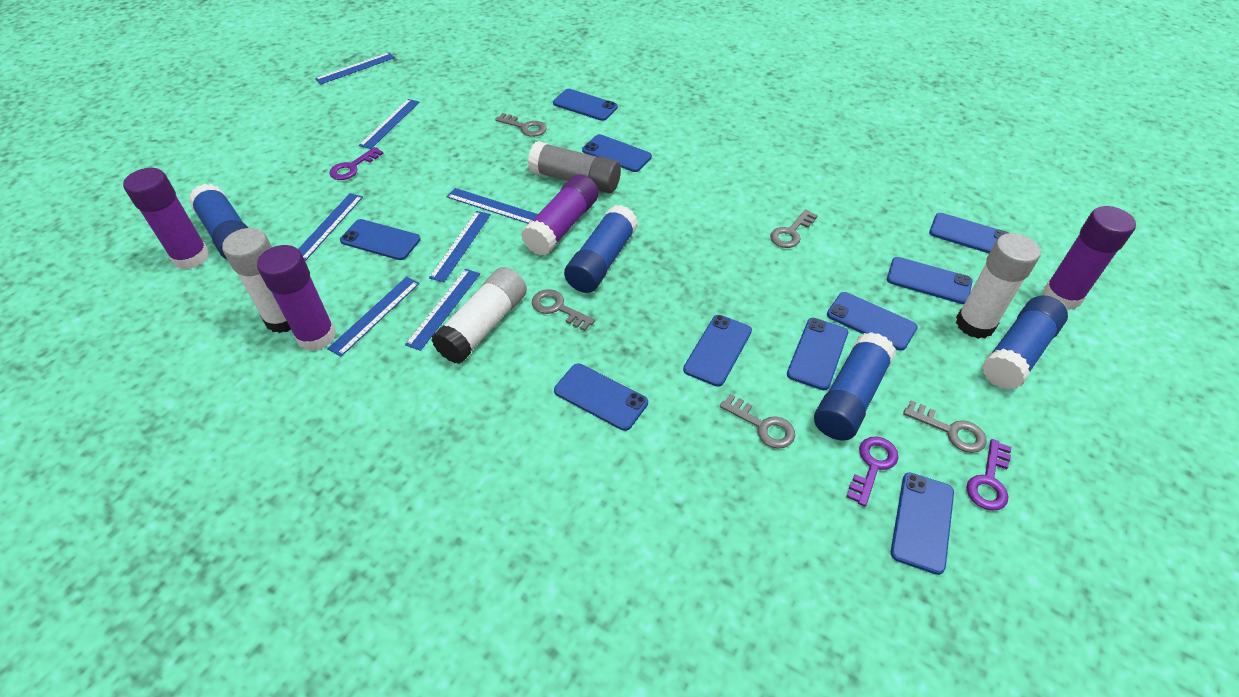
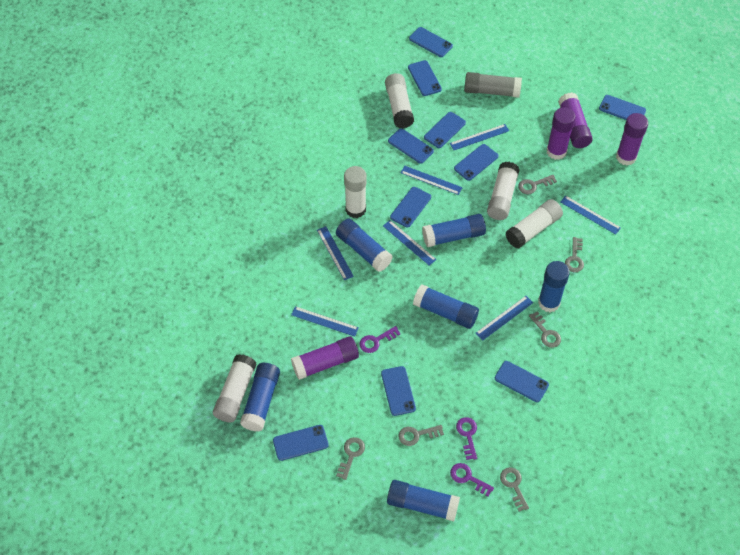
blue glue stick: 4 -> 6
grey key: 5 -> 6
white glue stick: 3 -> 5

